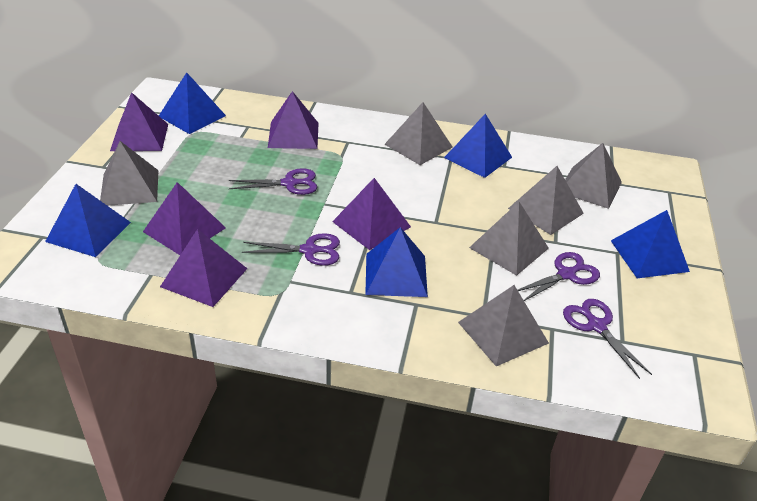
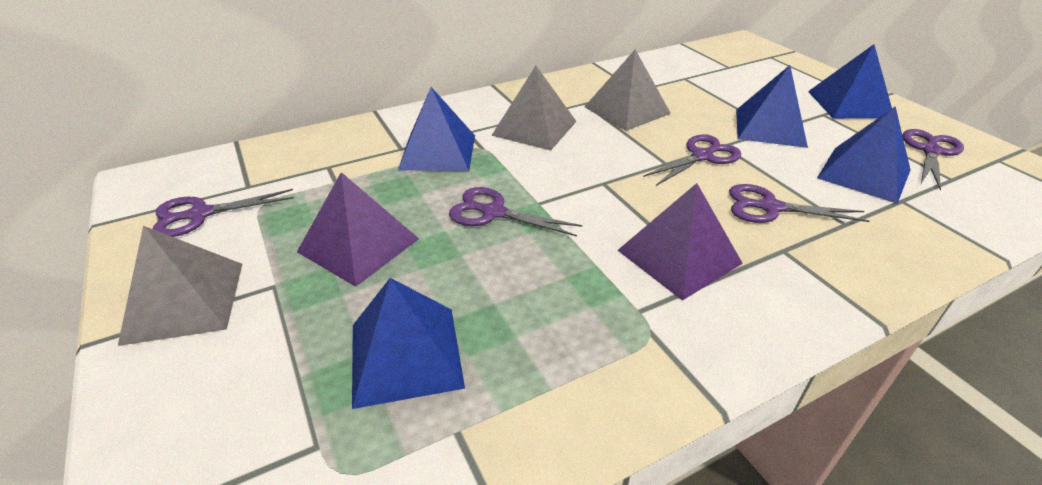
grey pyramid: 6 -> 3
purple pyramid: 5 -> 2
purple scissors: 4 -> 5

